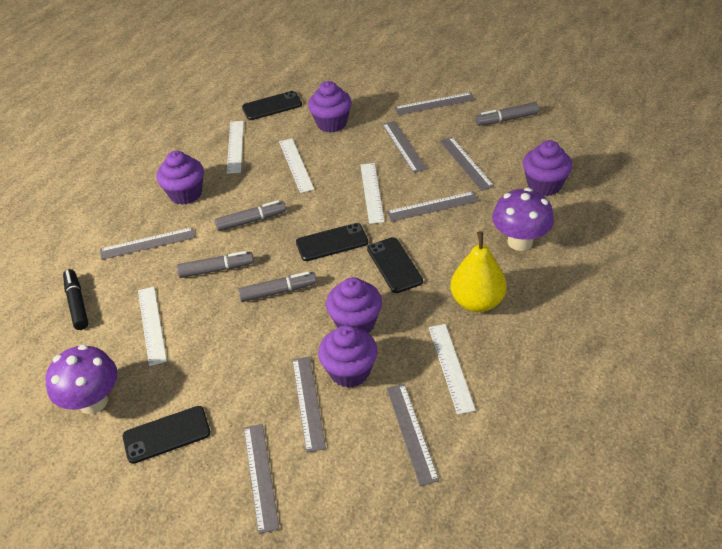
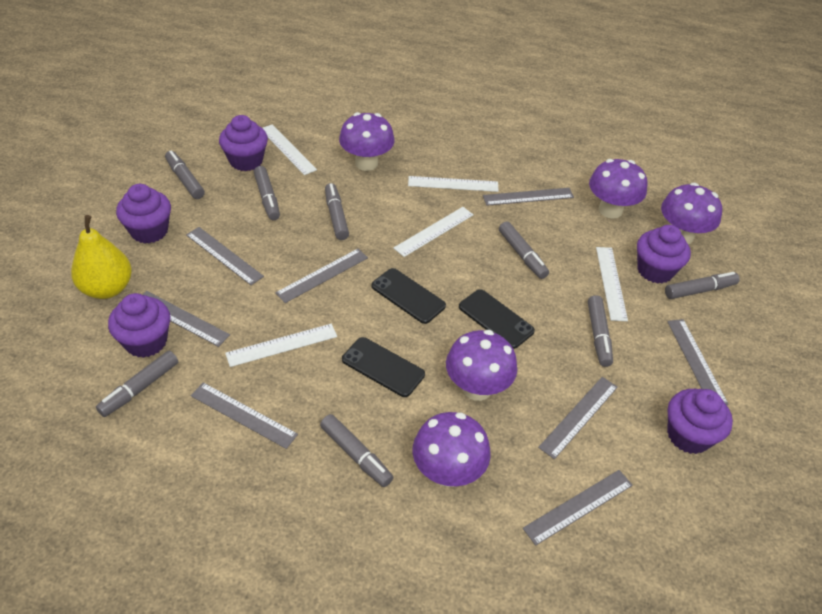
black marker: 1 -> 0
black phone: 4 -> 3
grey marker: 4 -> 8
purple mushroom: 2 -> 5

